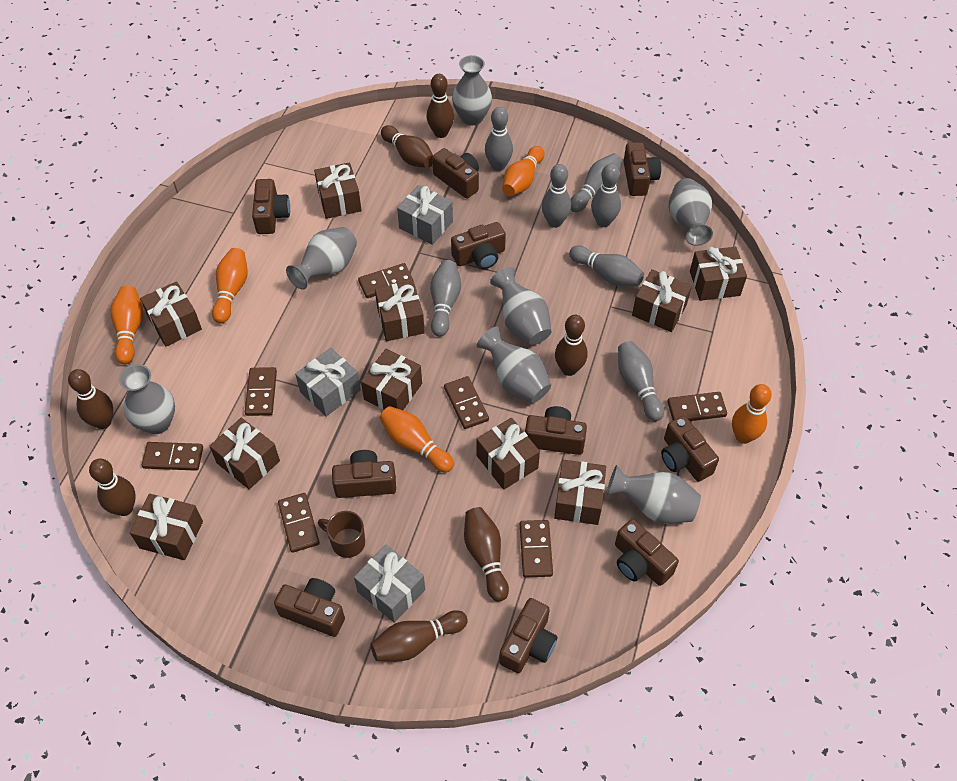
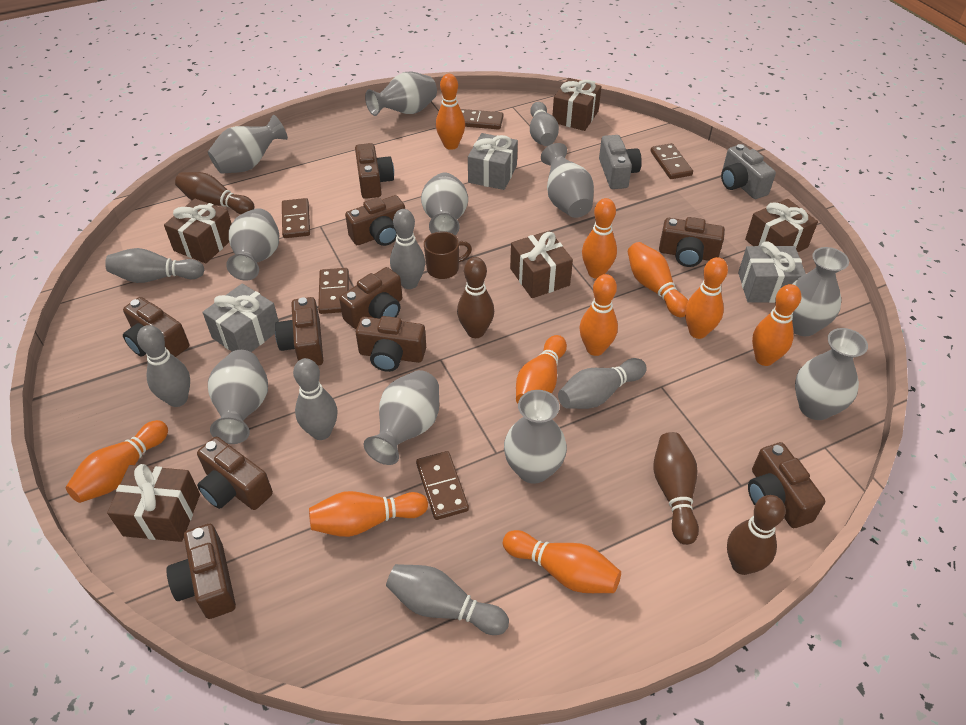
brown bowling pin: 7 -> 4
brown domino: 7 -> 5
brown gift: 10 -> 5
grey camera: 0 -> 2
grey vase: 7 -> 10
orange bowling pin: 5 -> 10

